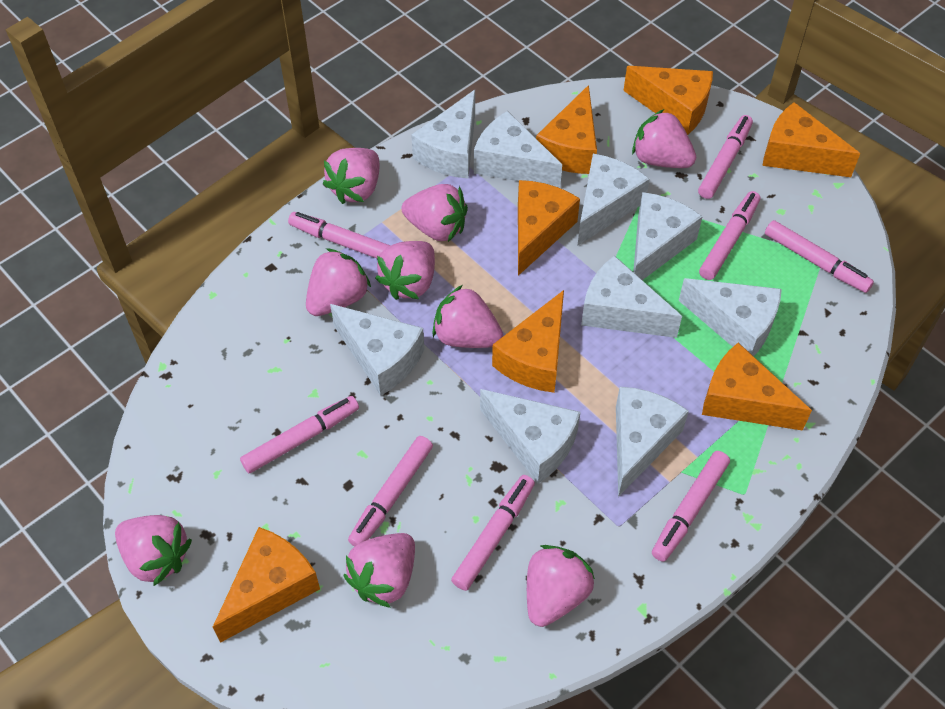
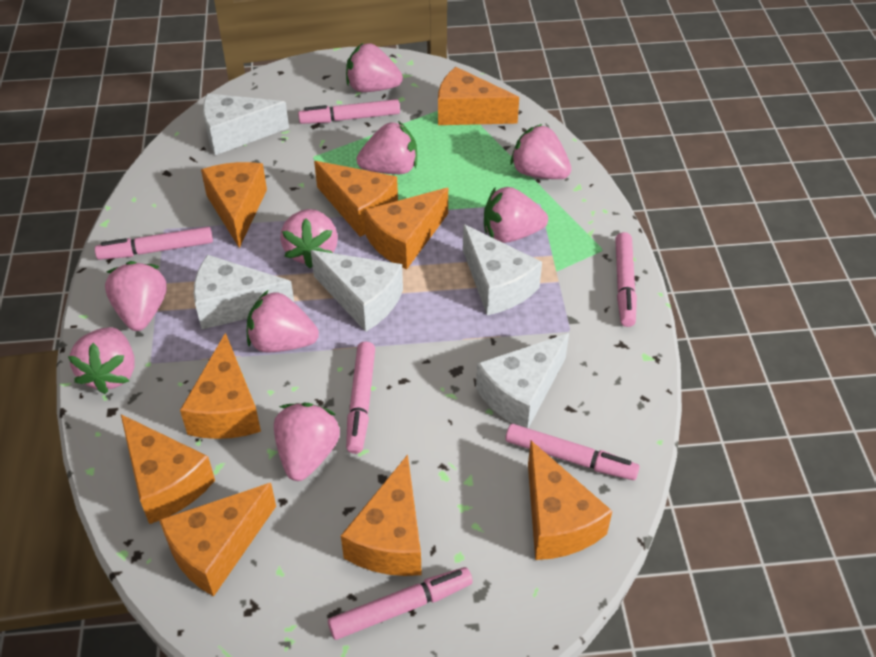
orange cheese: 7 -> 9
pink marker: 8 -> 6
white cheese: 9 -> 5

